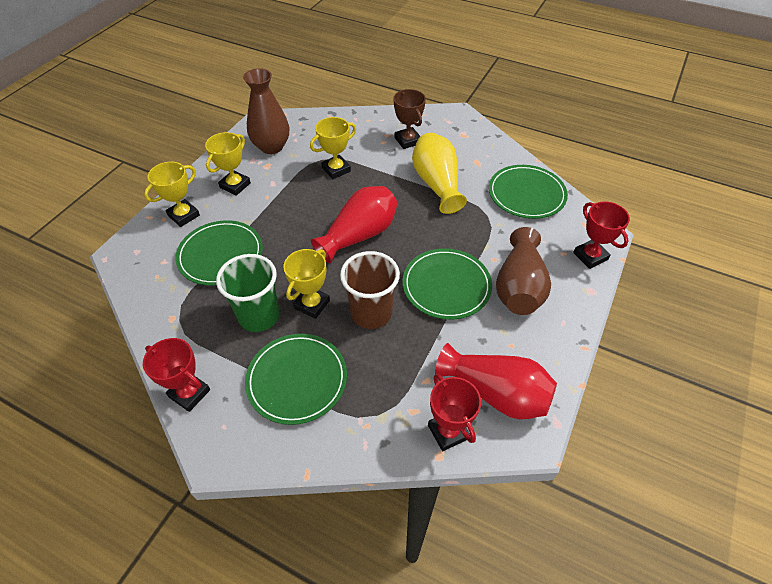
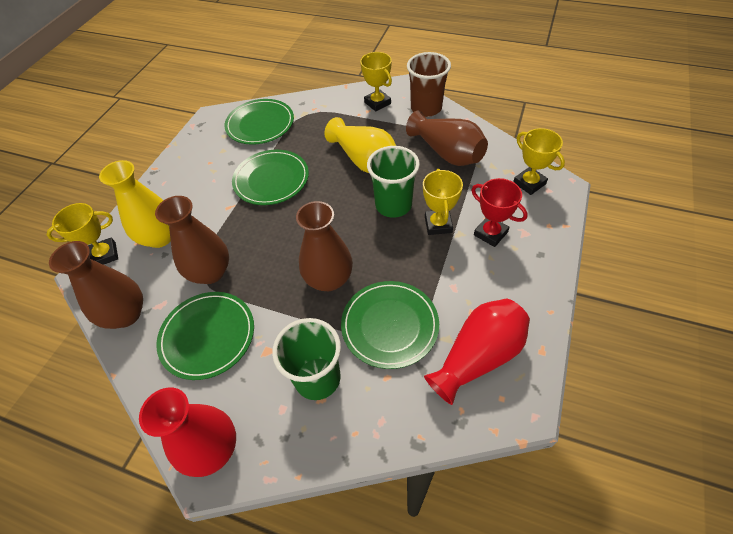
brown trophy: 1 -> 0
brown vase: 2 -> 4
green cup: 1 -> 2
red trophy: 3 -> 1
yellow vase: 1 -> 2

